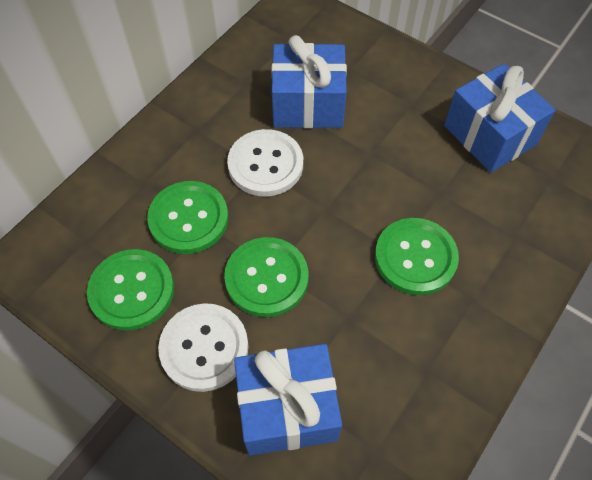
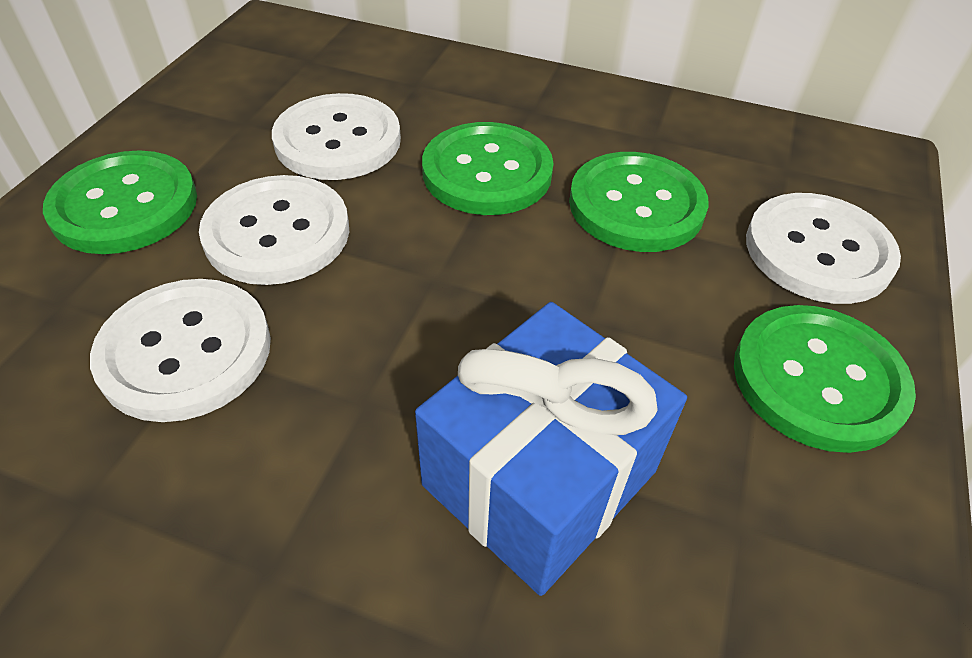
blue gift: 3 -> 1
white button: 2 -> 4

